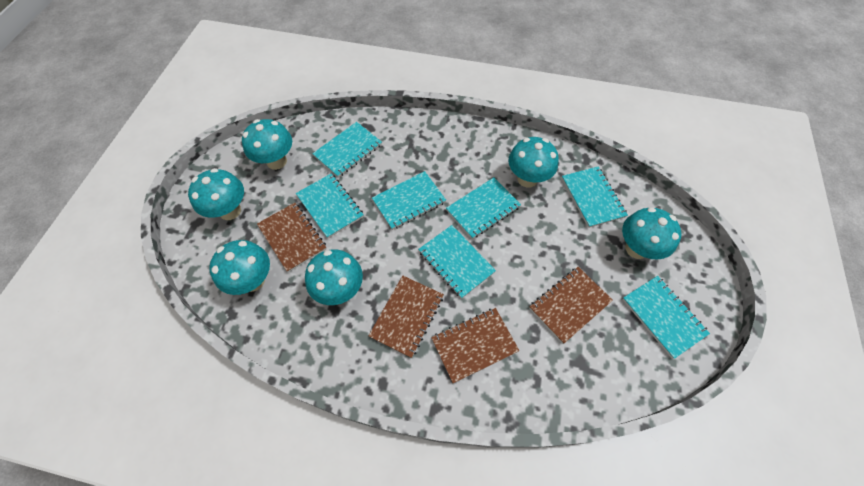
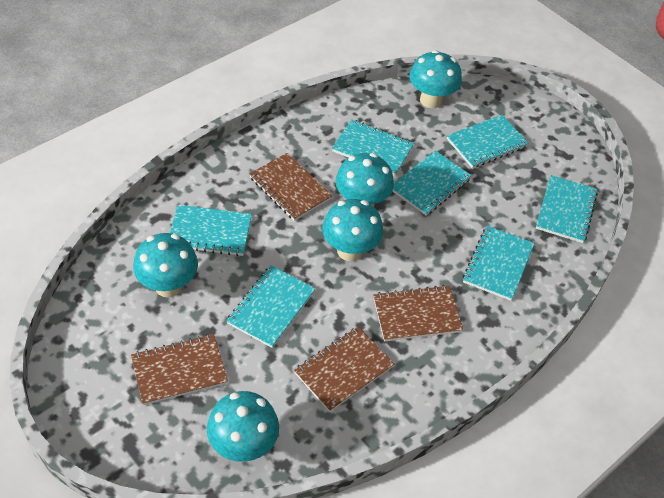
turquoise mushroom: 6 -> 5

